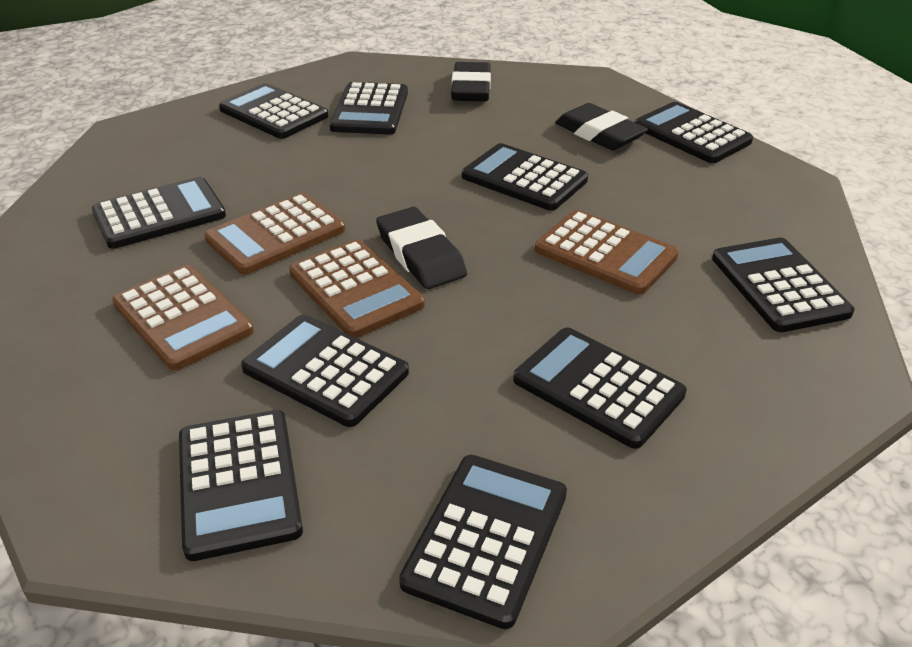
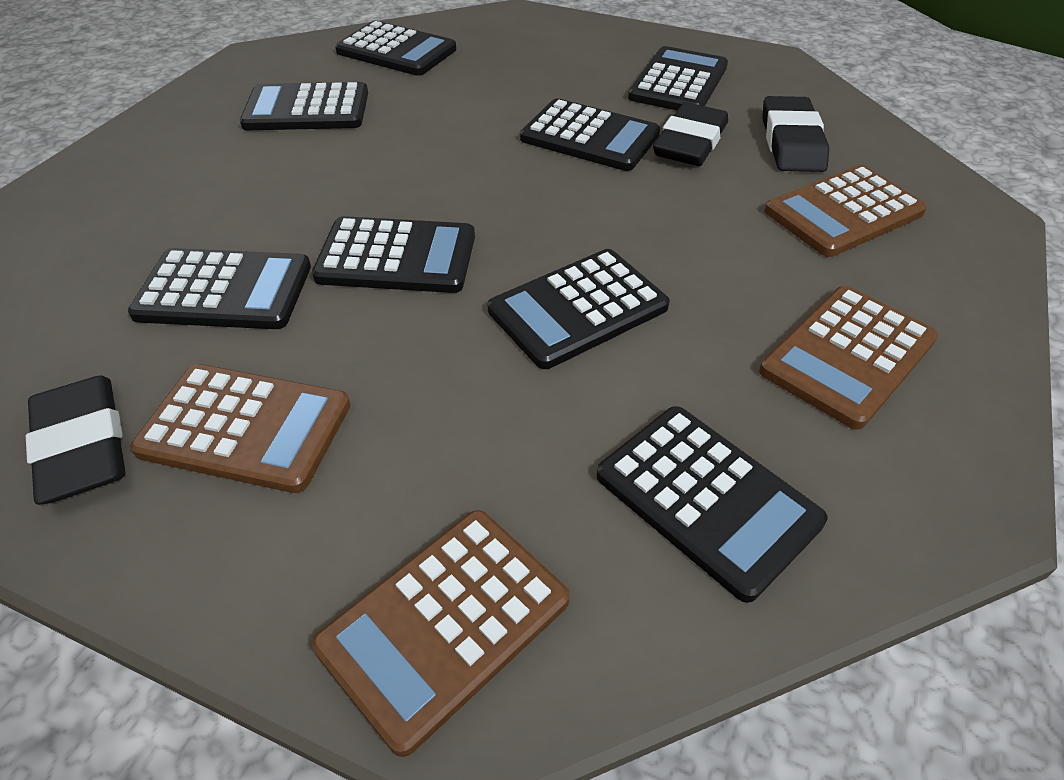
black calculator: 10 -> 8

